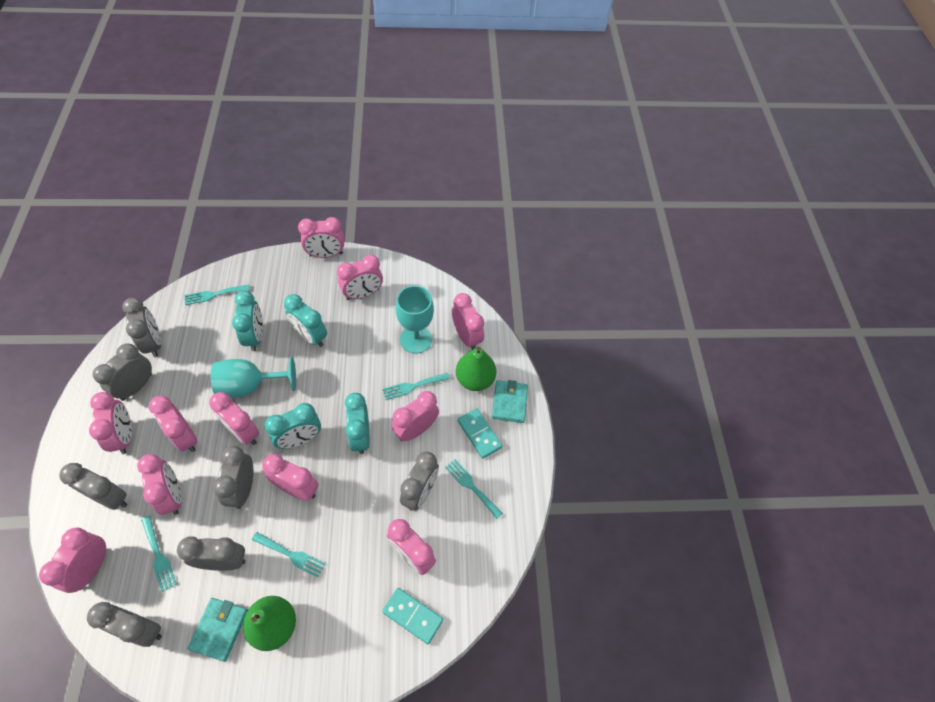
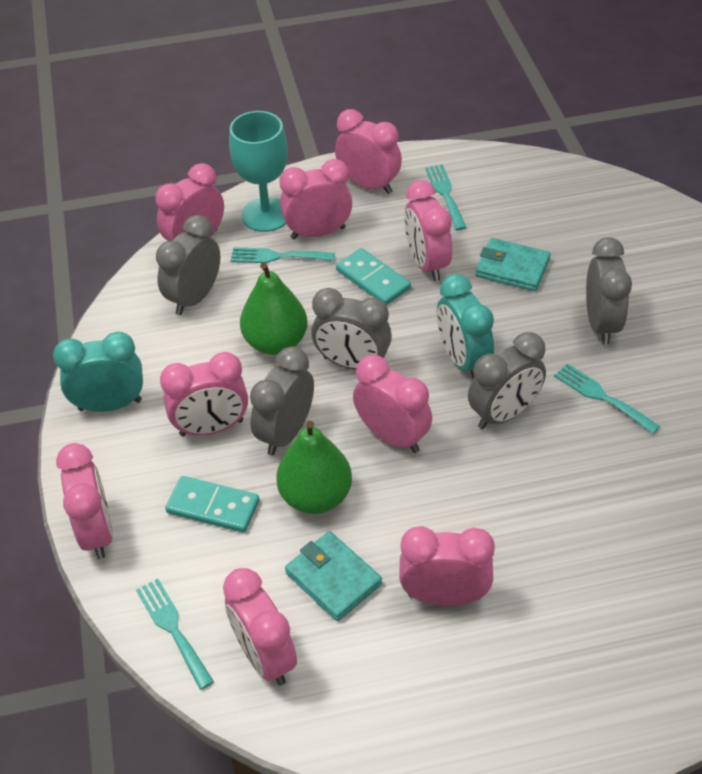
grey clock: 7 -> 5
pink clock: 11 -> 9
turquoise clock: 4 -> 2
turquoise fork: 5 -> 4
turquoise goblet: 2 -> 1

